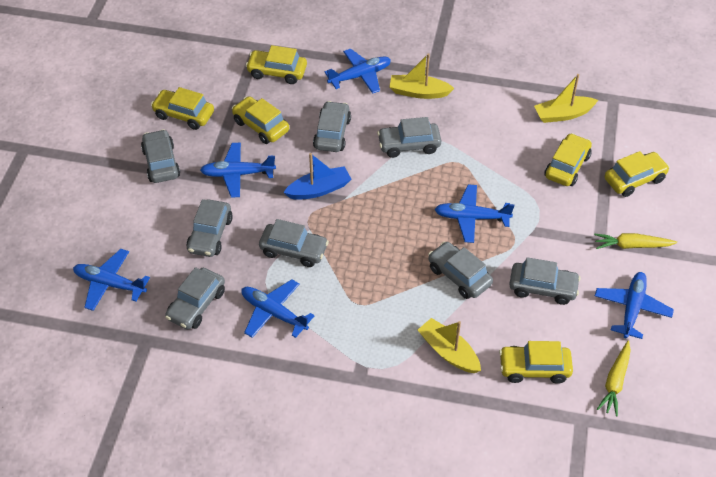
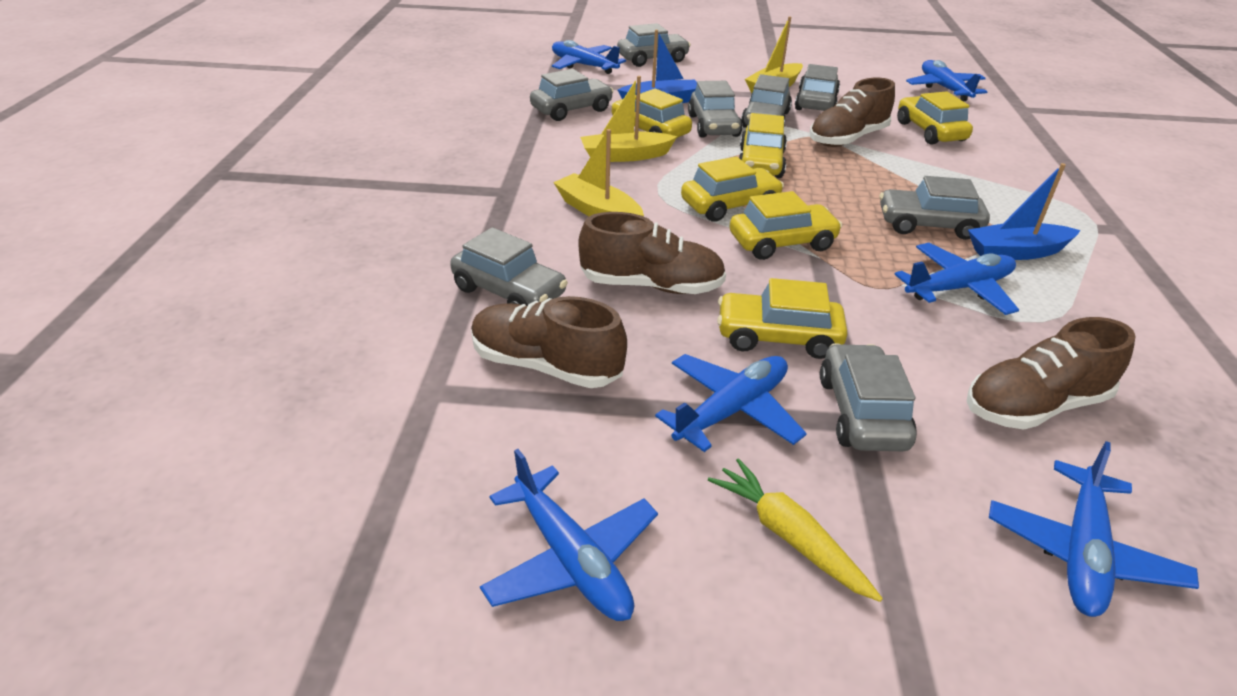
blue boat: 1 -> 2
brown shoe: 0 -> 4
yellow carrot: 2 -> 1

